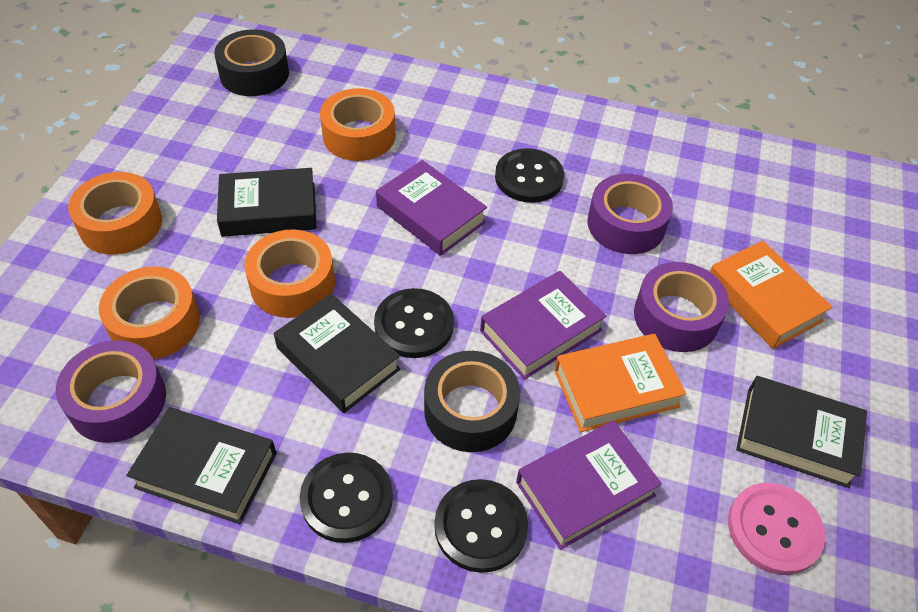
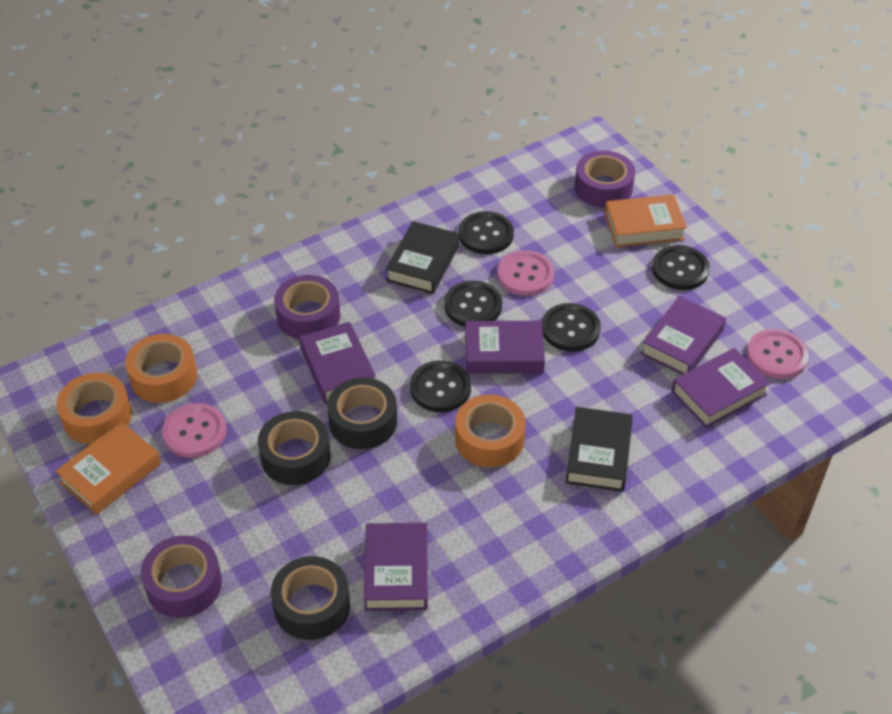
black book: 4 -> 2
black button: 4 -> 5
black tape: 2 -> 3
orange tape: 4 -> 3
pink button: 1 -> 3
purple book: 3 -> 5

